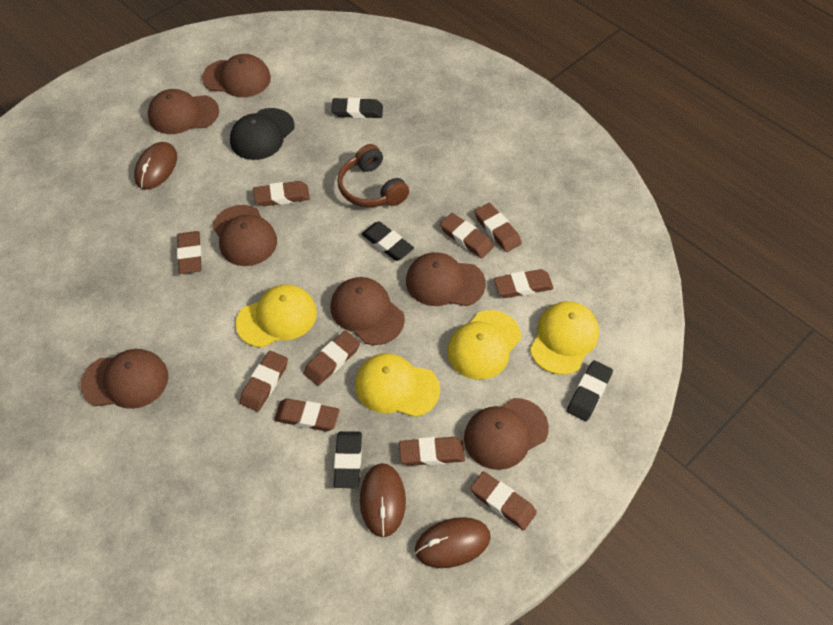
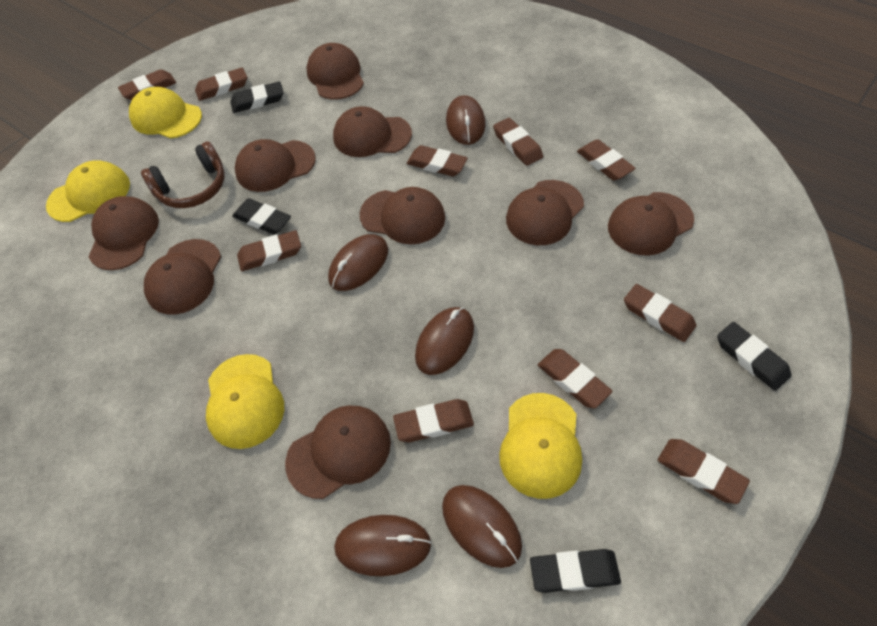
black cap: 1 -> 0
brown cap: 7 -> 9
brown mouse: 3 -> 5

